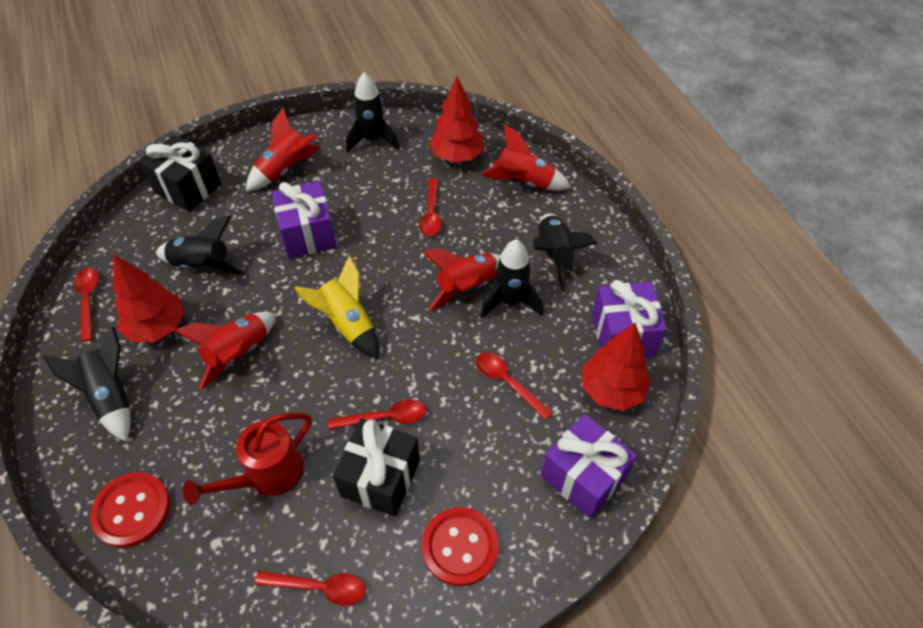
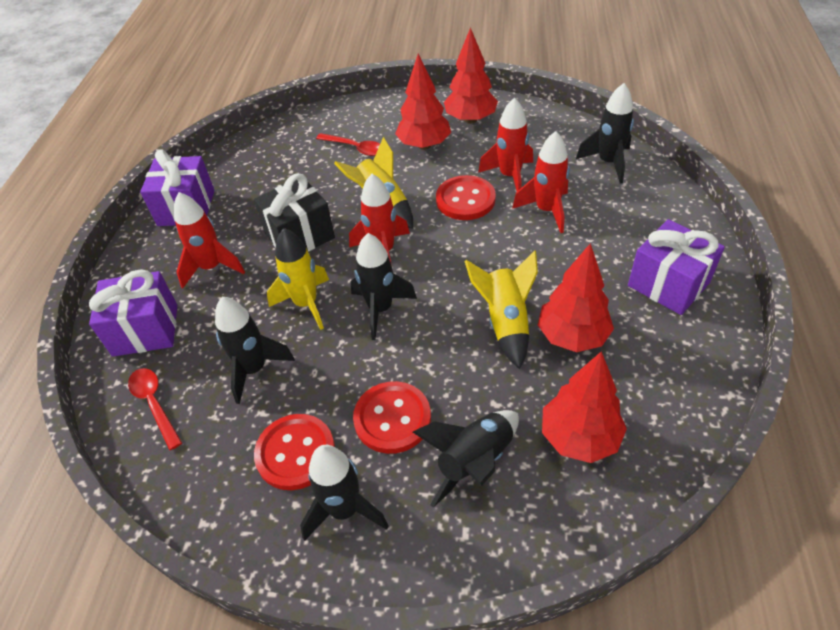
black gift: 2 -> 1
red button: 2 -> 3
red spoon: 5 -> 2
red tree: 3 -> 4
red watering can: 1 -> 0
yellow rocket: 1 -> 3

